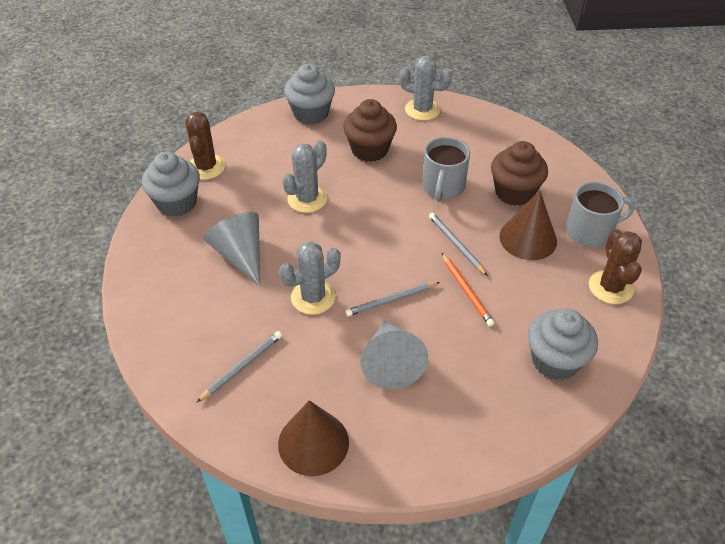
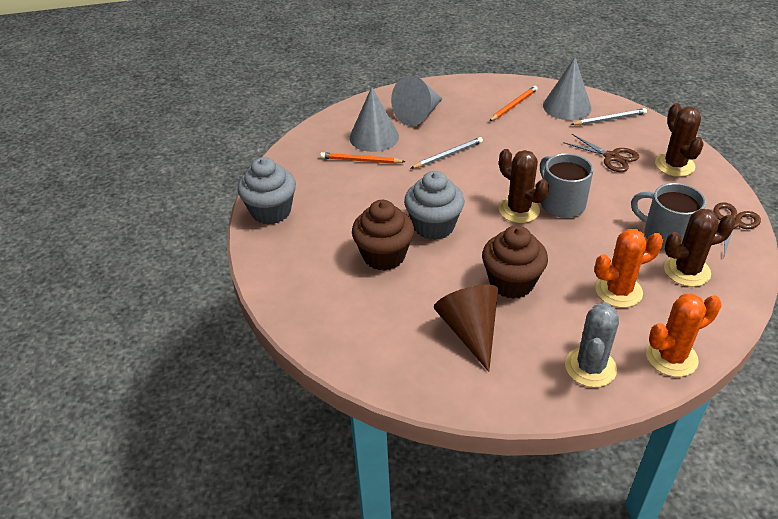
brown cactus: 2 -> 3
brown cone: 2 -> 1
brown scissors: 0 -> 2
grey cactus: 3 -> 1
grey cone: 2 -> 3
grey cupcake: 3 -> 2
grey pencil: 3 -> 2
orange cactus: 0 -> 2
orange pencil: 1 -> 2

